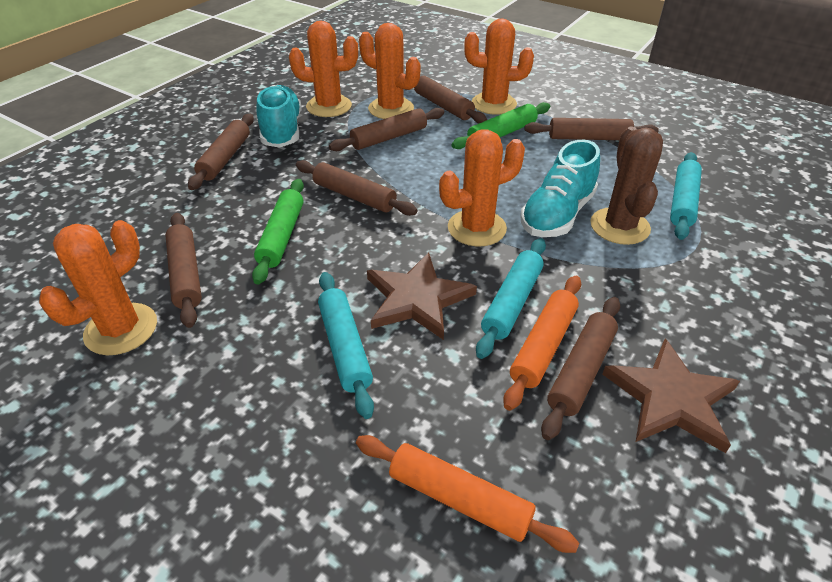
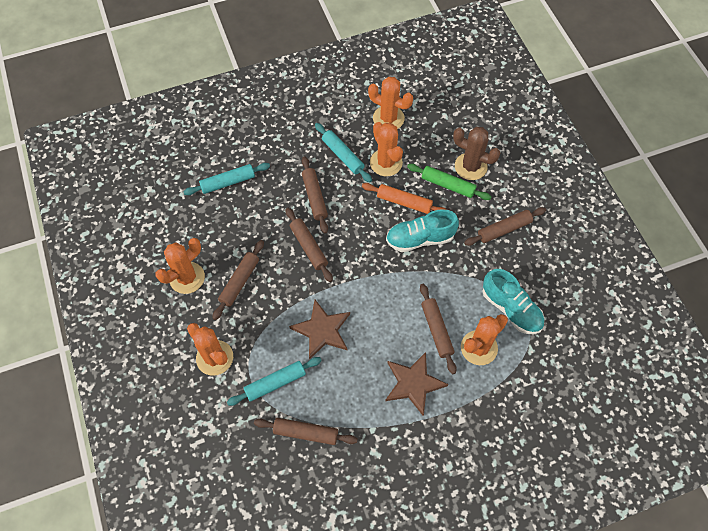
brown rolling pin: 7 -> 6
green rolling pin: 2 -> 1
orange rolling pin: 2 -> 1

